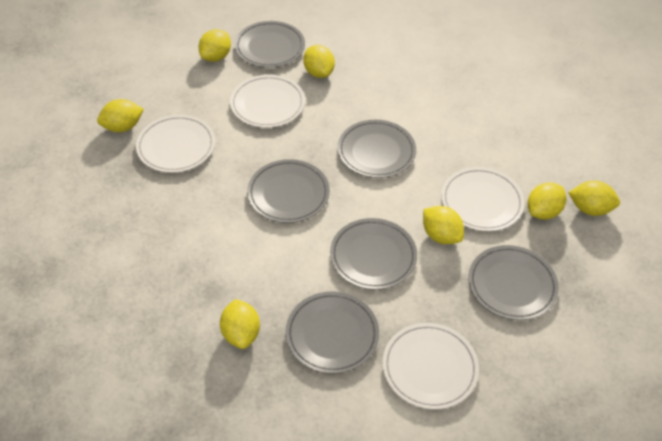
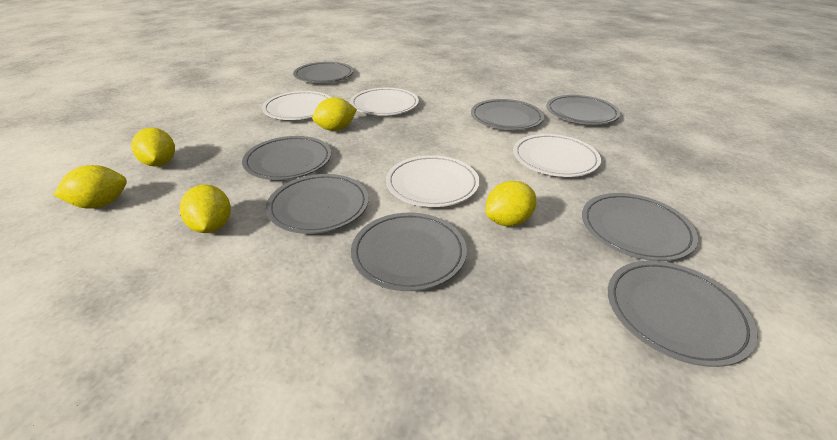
grey plate: 6 -> 8
yellow lemon: 7 -> 5

